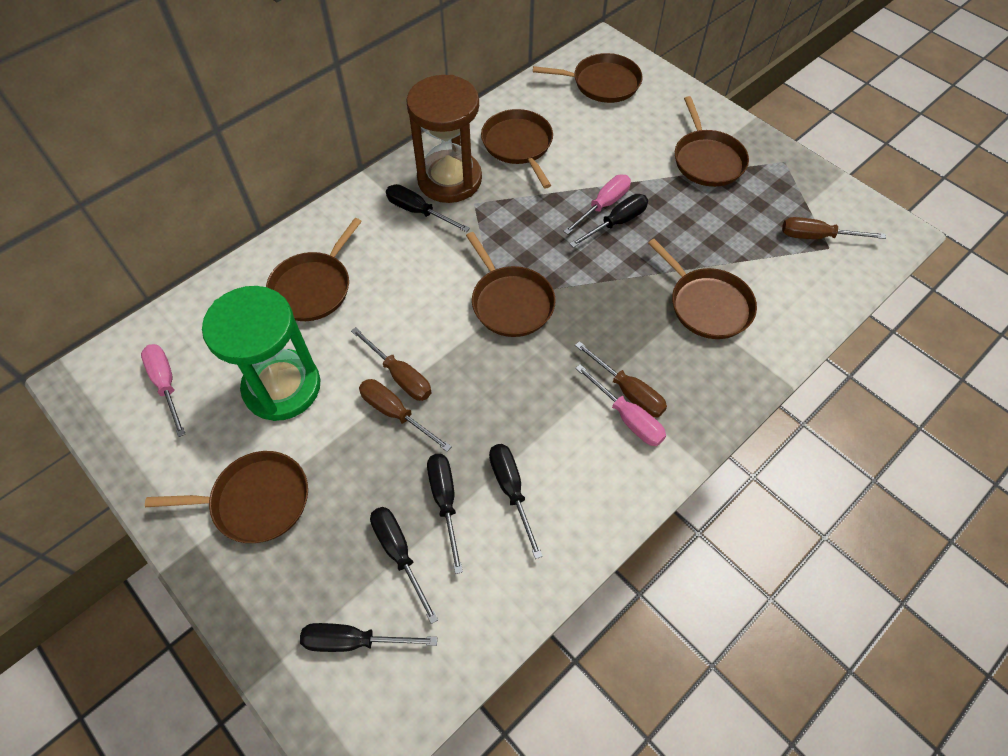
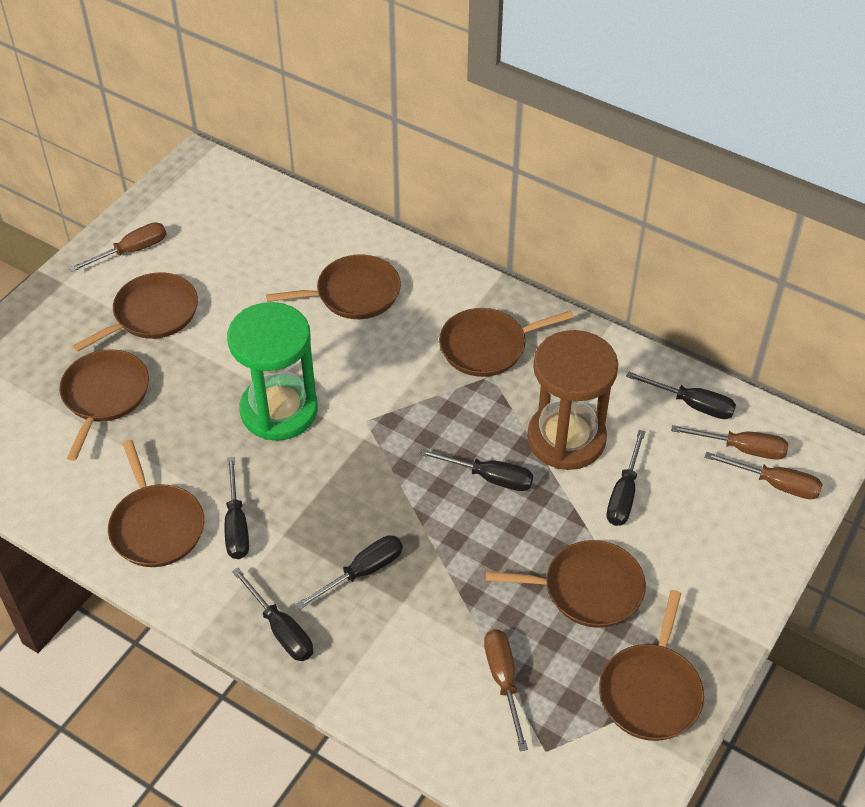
pink screwdriver: 3 -> 0

